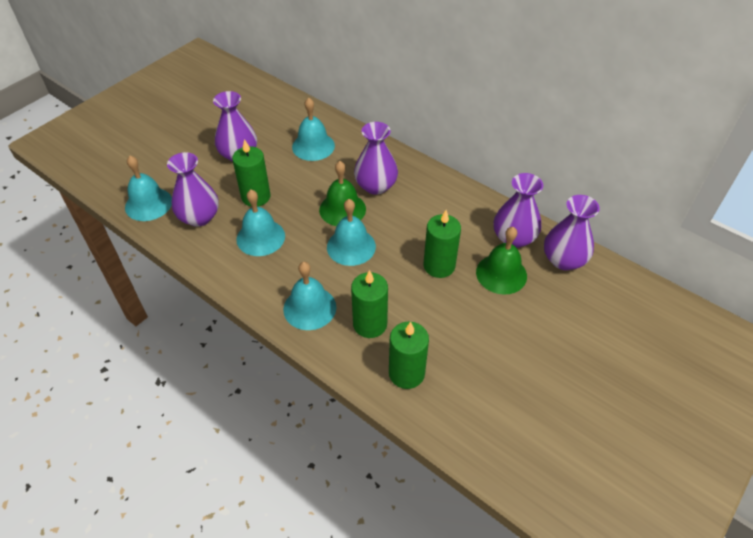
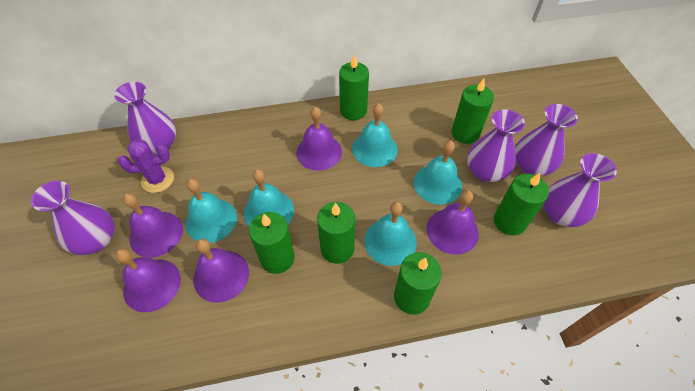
green bell: 2 -> 0
green candle: 4 -> 6
purple bell: 0 -> 5
purple cactus: 0 -> 1

